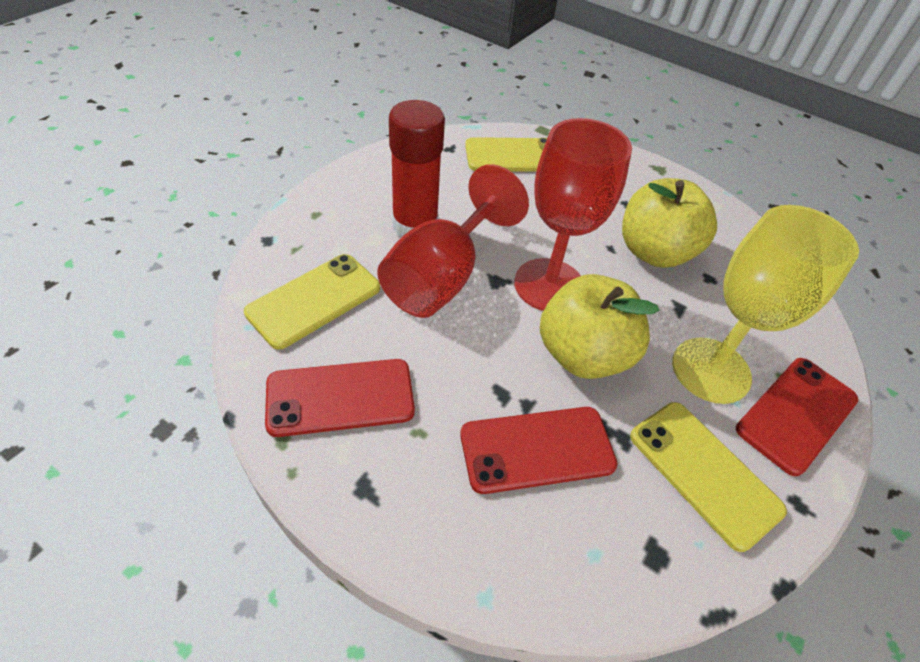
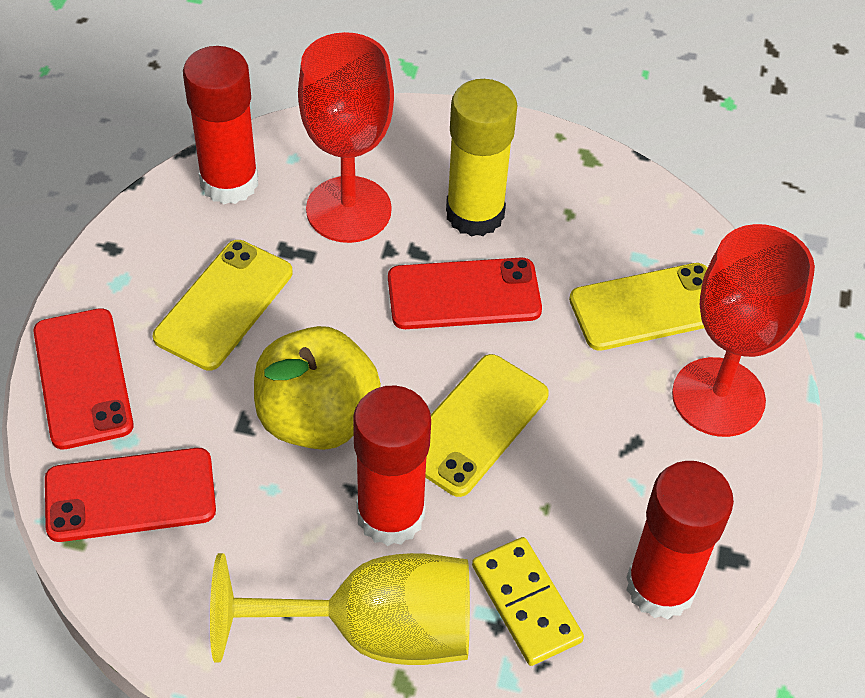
red glue stick: 1 -> 3
yellow apple: 2 -> 1
yellow domino: 0 -> 1
yellow glue stick: 0 -> 1

